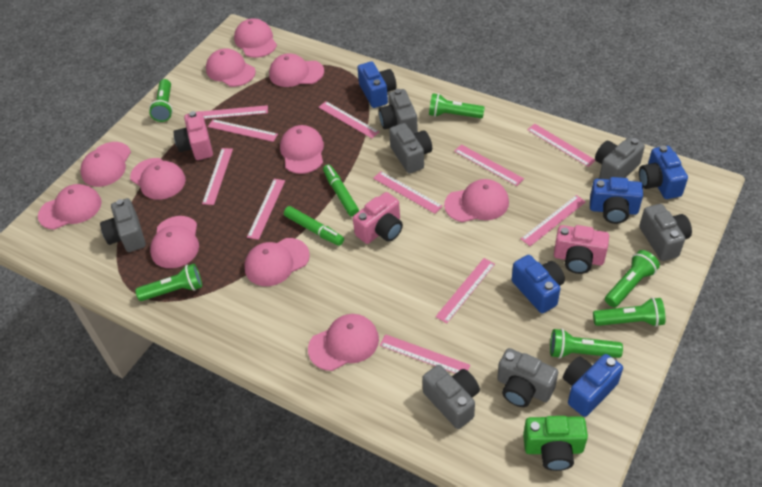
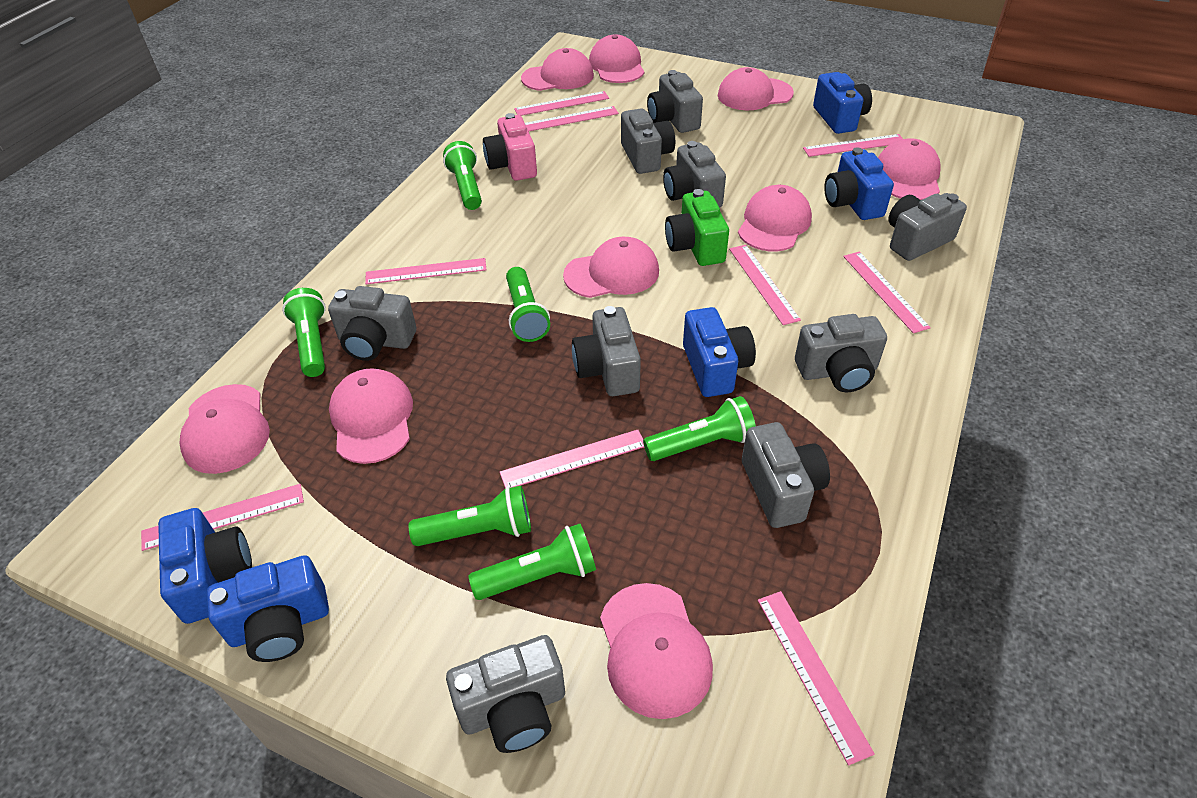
green marker: 2 -> 0
grey camera: 7 -> 9
pink camera: 3 -> 1
pink cap: 11 -> 9
pink ruler: 11 -> 9

